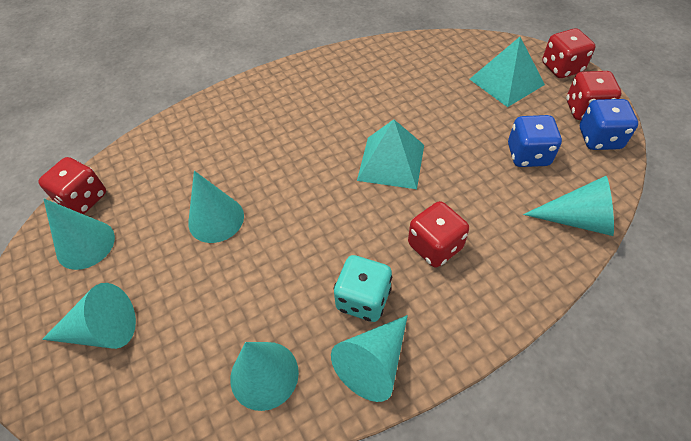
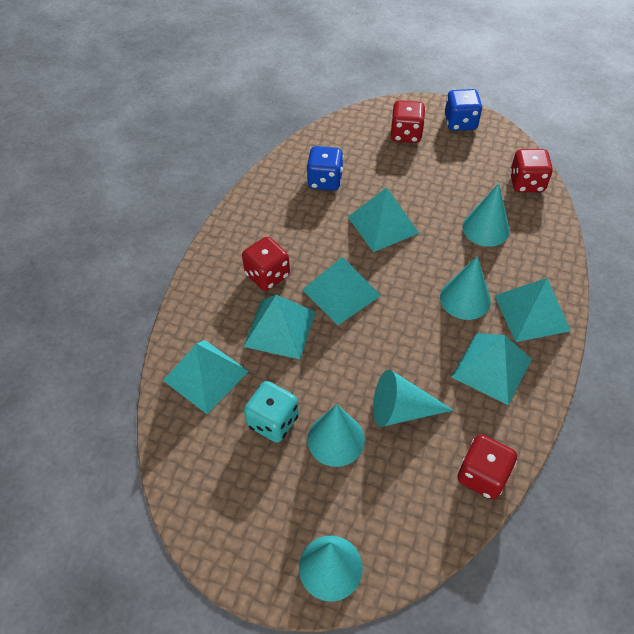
turquoise cone: 6 -> 5
turquoise pyramid: 2 -> 6

